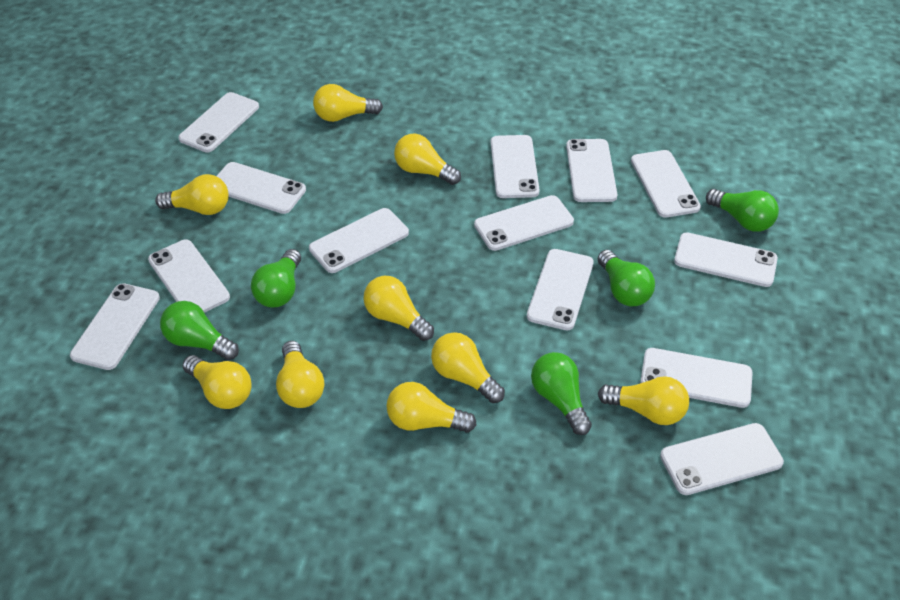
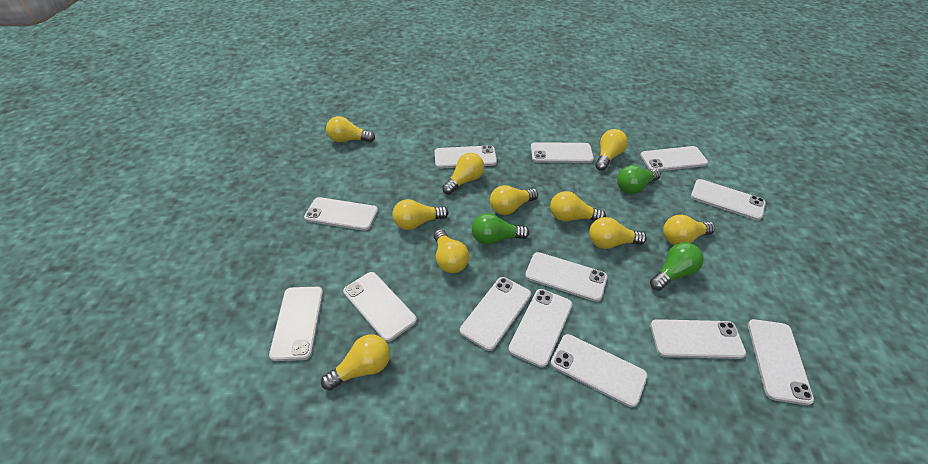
green light bulb: 5 -> 3
yellow light bulb: 9 -> 10

